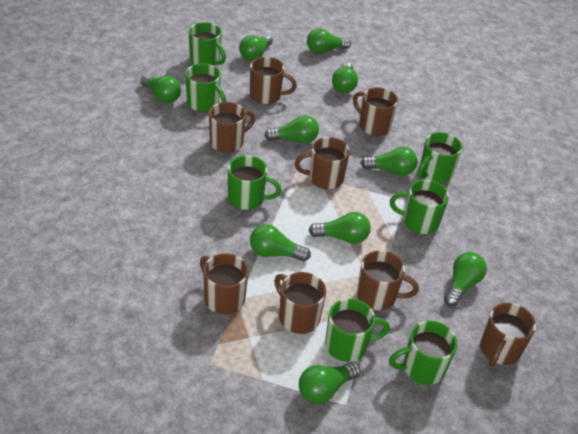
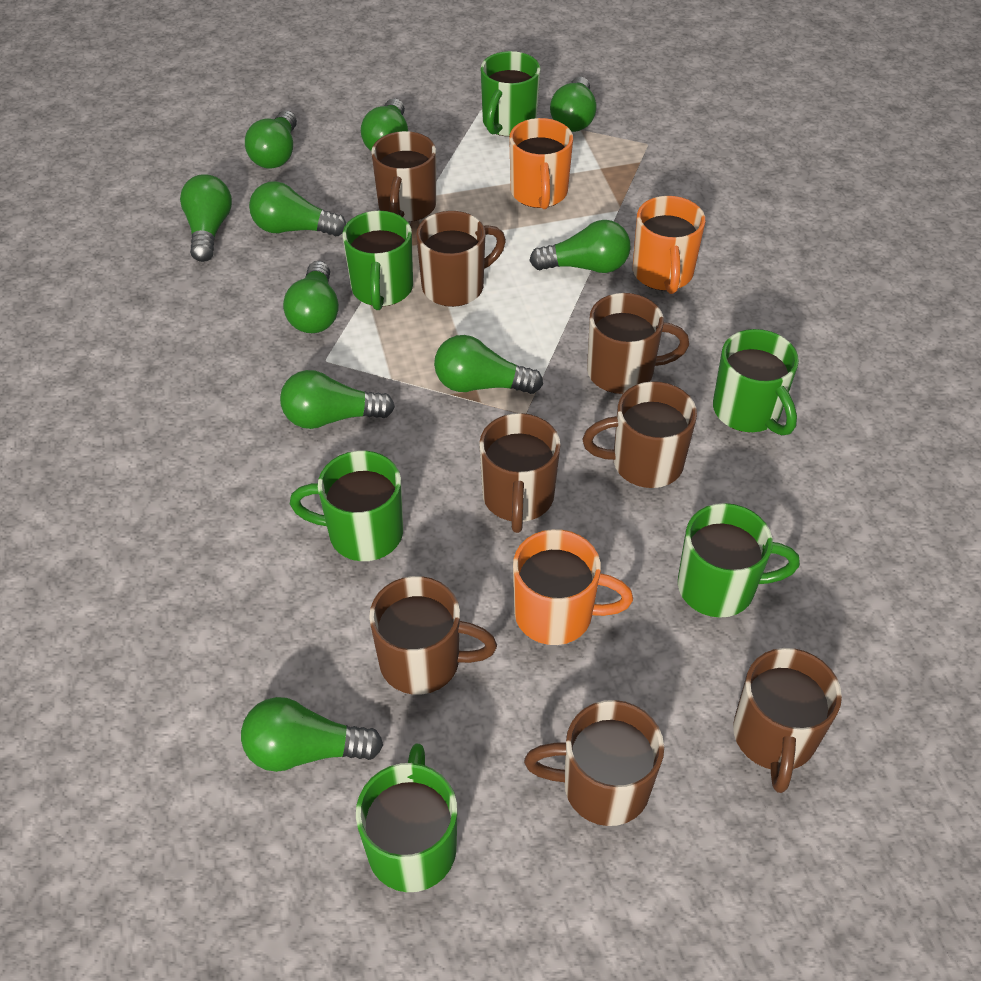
green mug: 7 -> 6
orange mug: 0 -> 3

